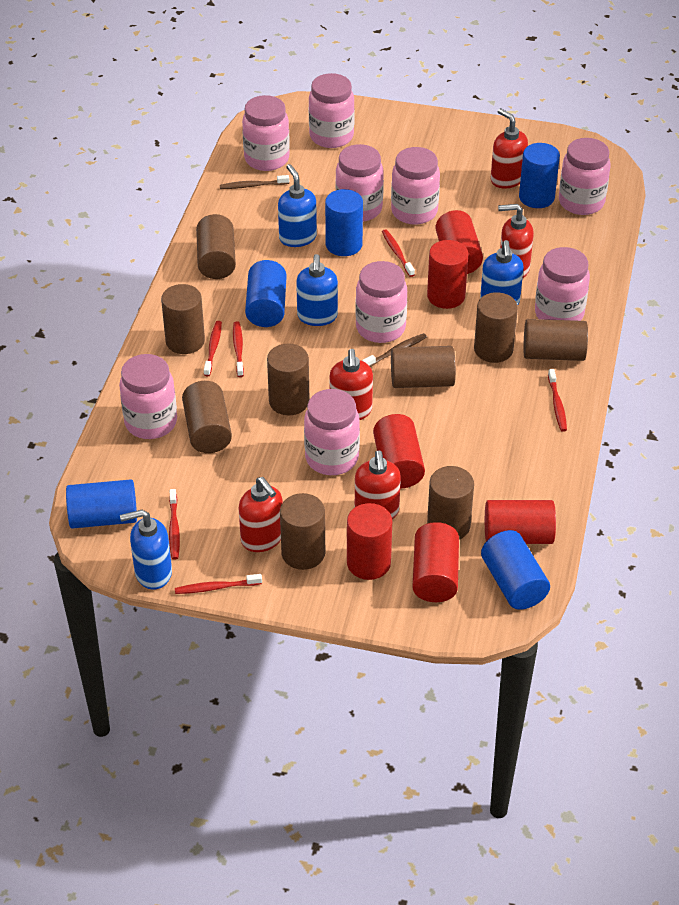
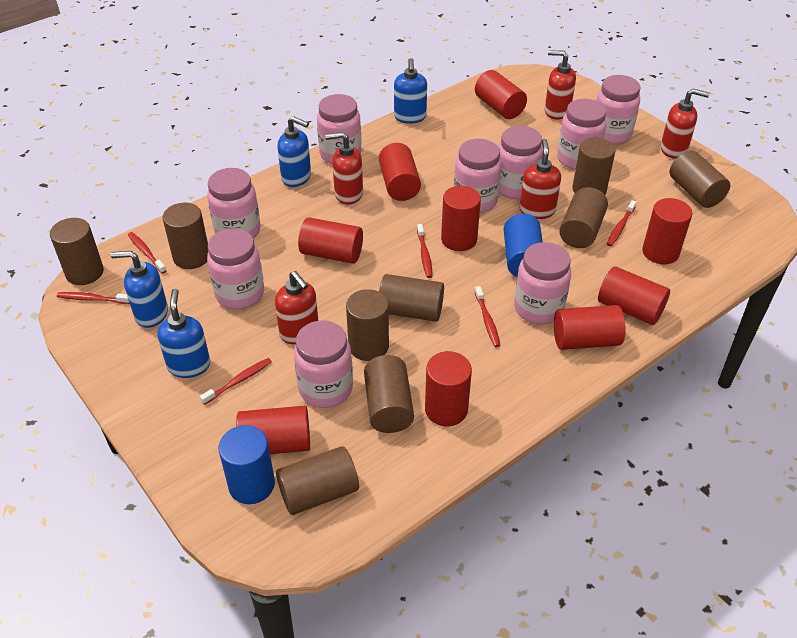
blue cylinder: 5 -> 2
brown toothbrush: 2 -> 0
red cylinder: 6 -> 9

